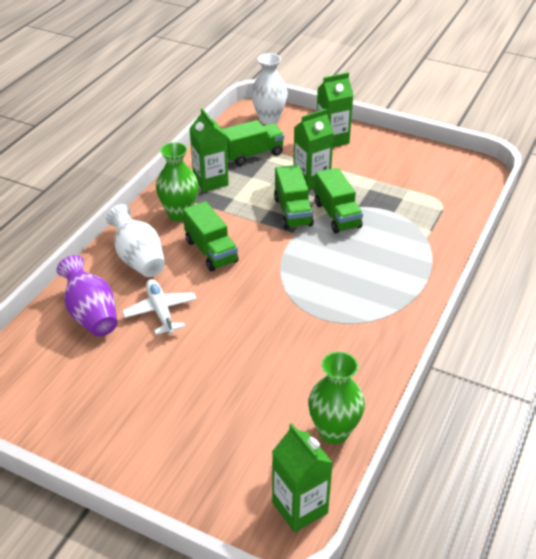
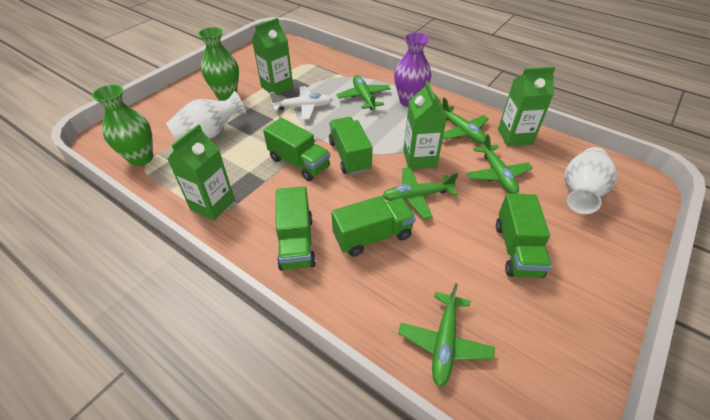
green plane: 0 -> 5
green truck: 4 -> 5

